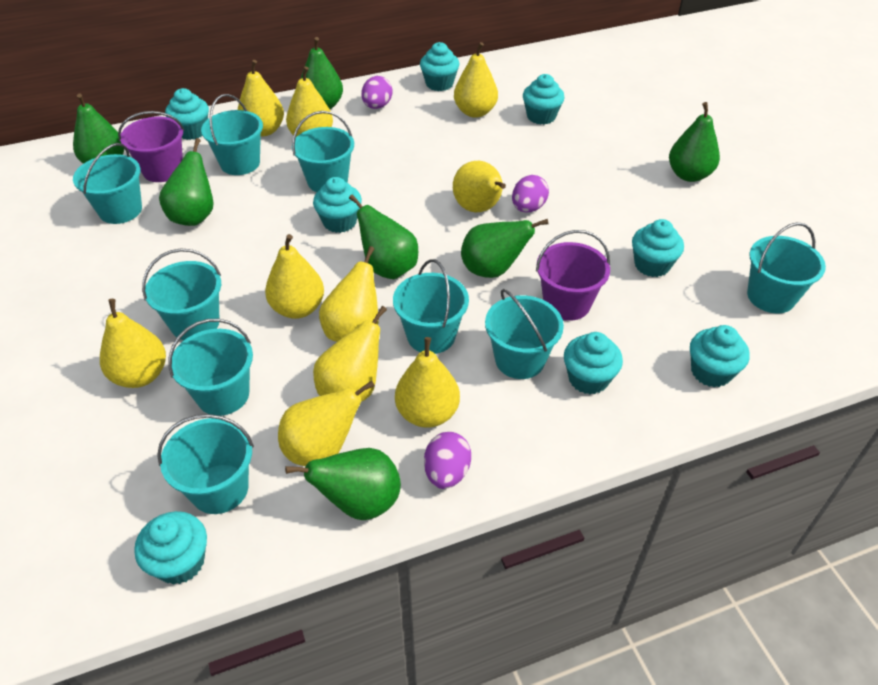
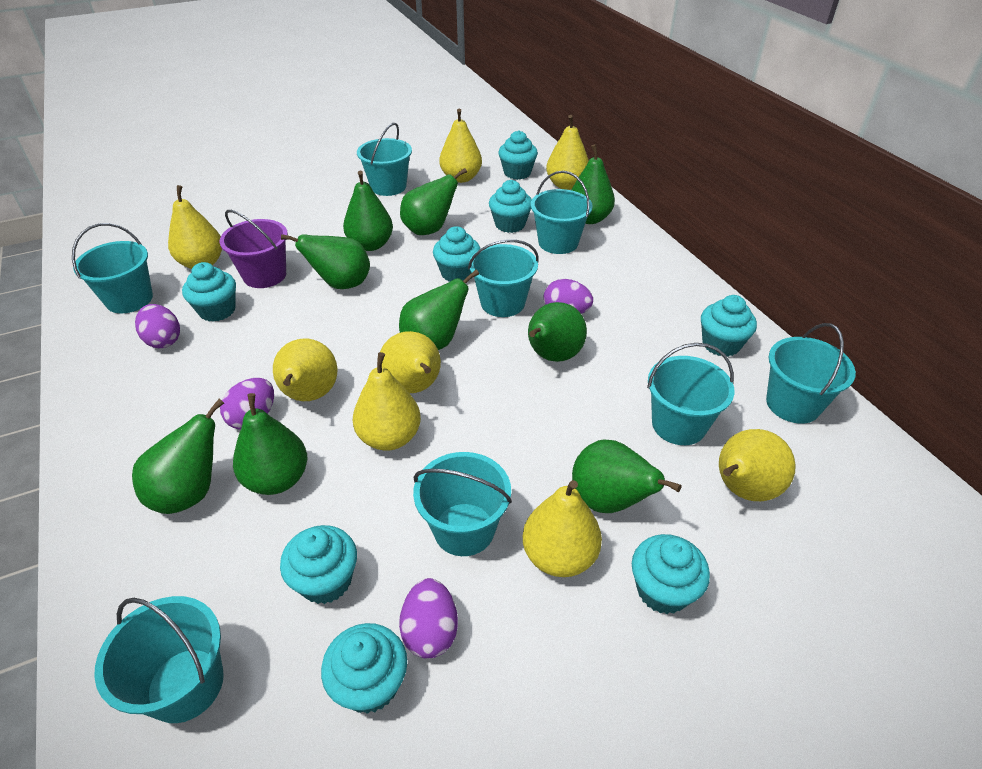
green pear: 7 -> 9
purple bucket: 2 -> 1
purple egg: 3 -> 4
turquoise bucket: 9 -> 8
yellow pear: 10 -> 8

